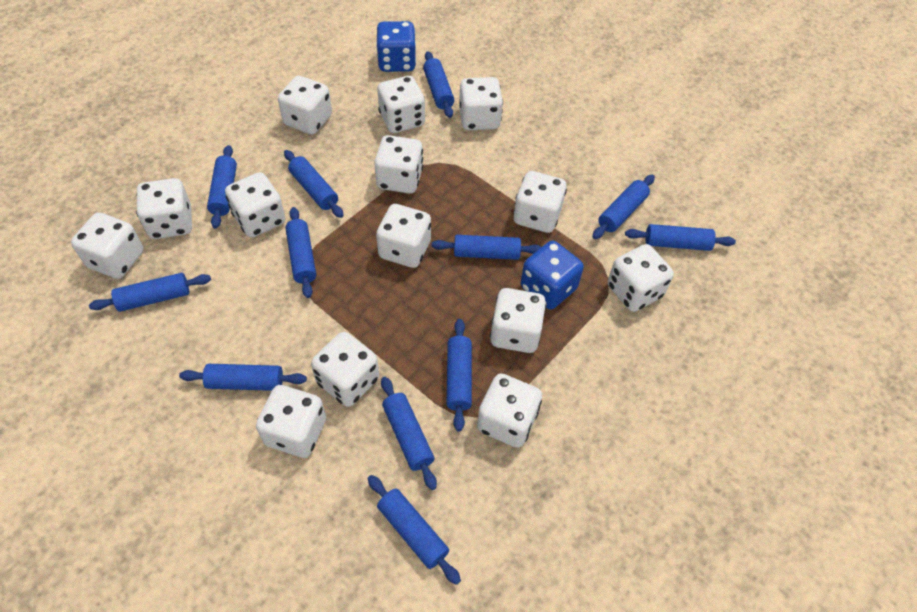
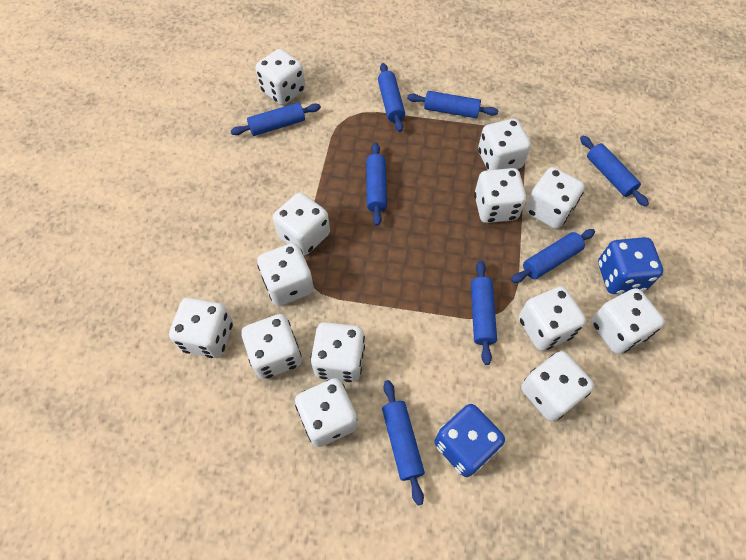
blue rolling pin: 12 -> 8
white dice: 14 -> 13

